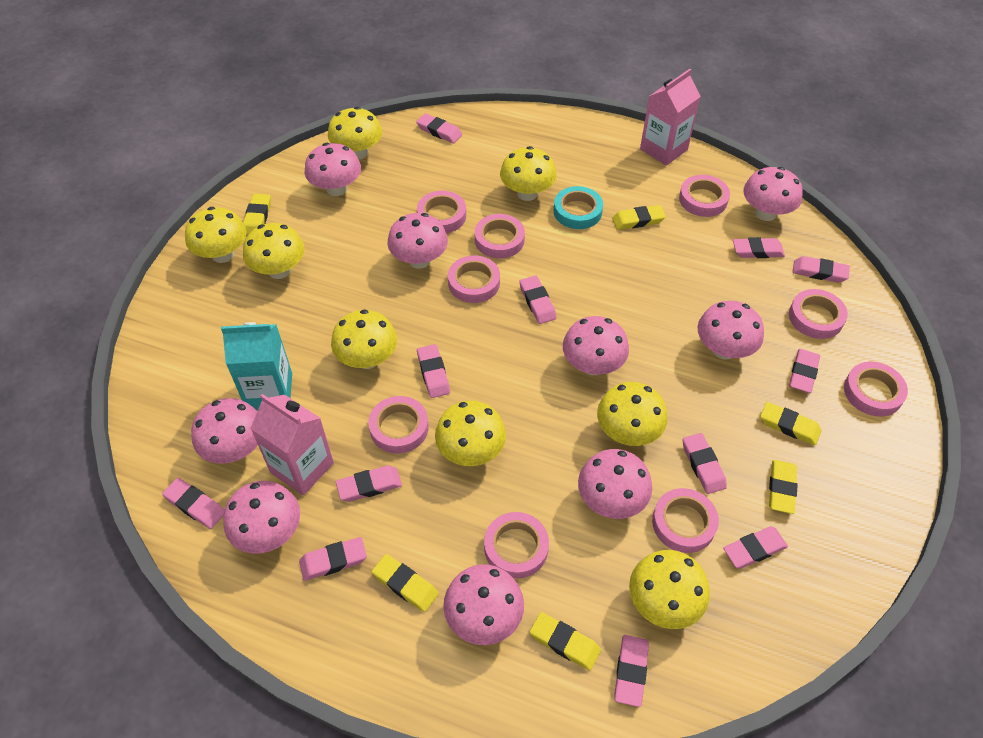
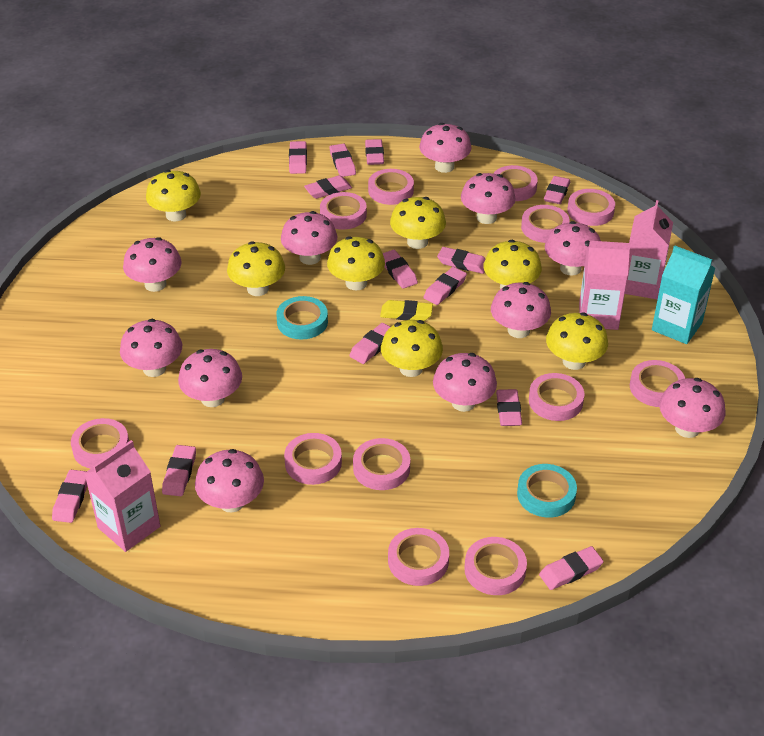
pink carton: 2 -> 3
pink eraser: 12 -> 13
pink mushroom: 9 -> 11
pink tape: 9 -> 12
turquoise tape: 1 -> 2
yellow eraser: 6 -> 1
yellow mushroom: 8 -> 7

